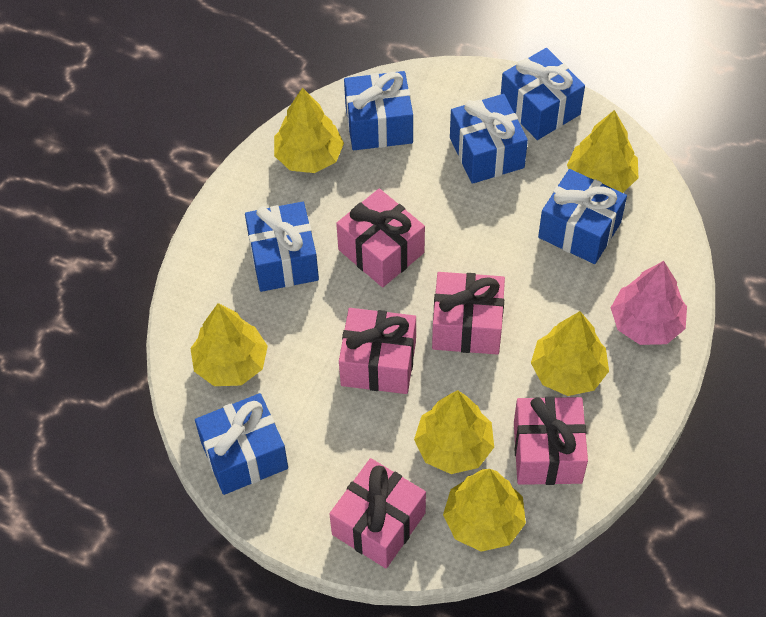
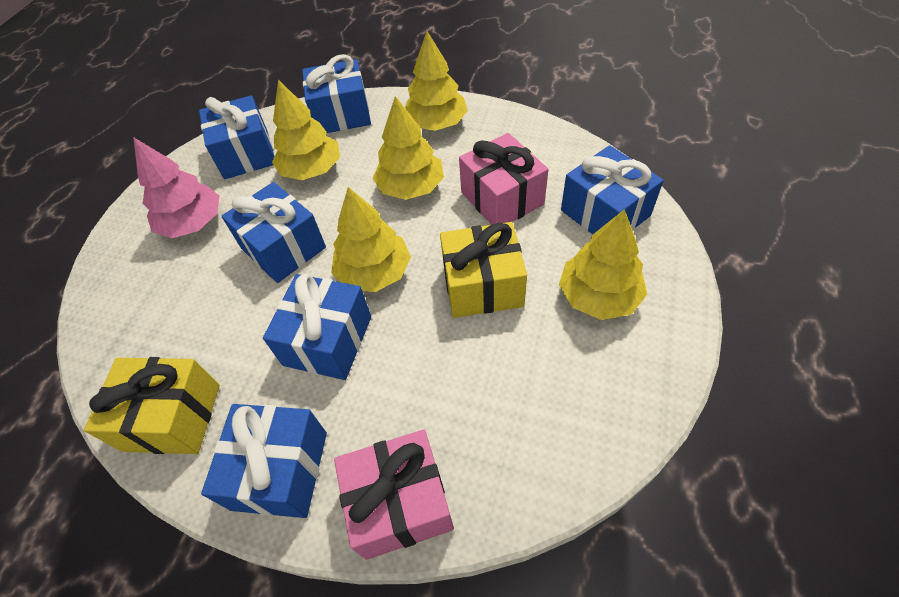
pink gift: 5 -> 2
yellow gift: 0 -> 2
yellow tree: 6 -> 5

